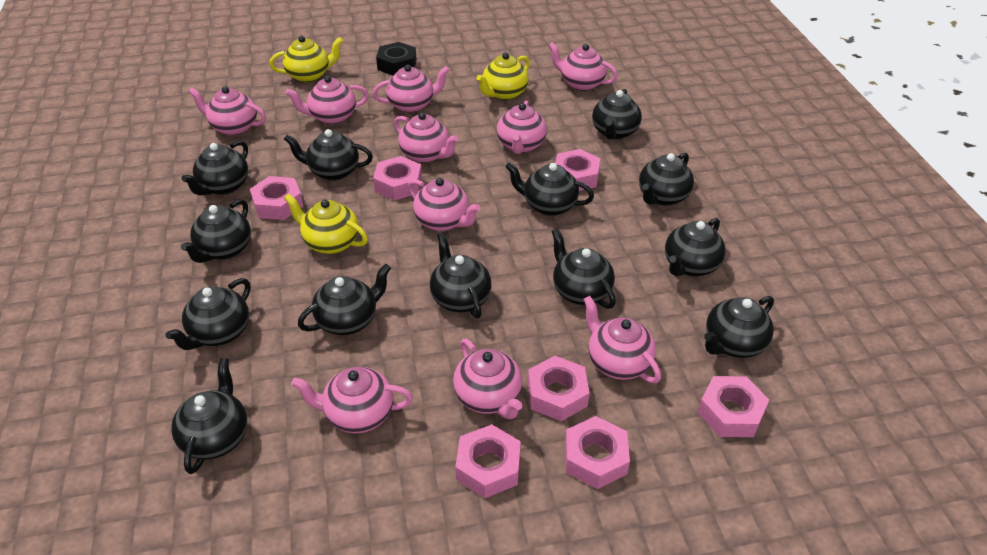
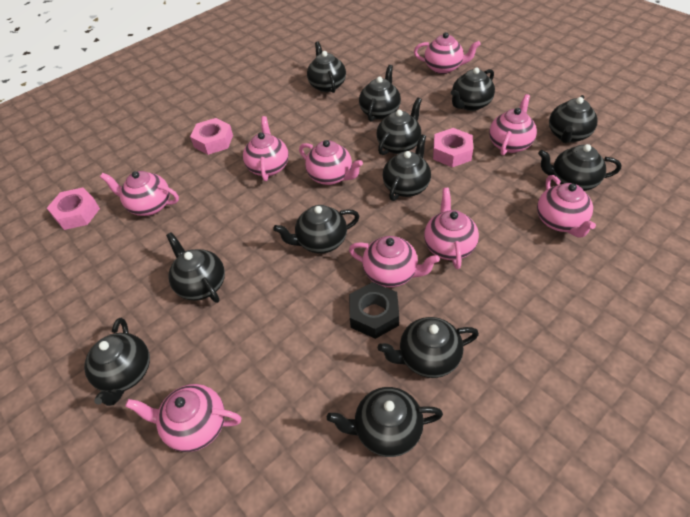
black teapot: 13 -> 12
pink nut: 7 -> 3
pink teapot: 10 -> 9
yellow teapot: 3 -> 0

